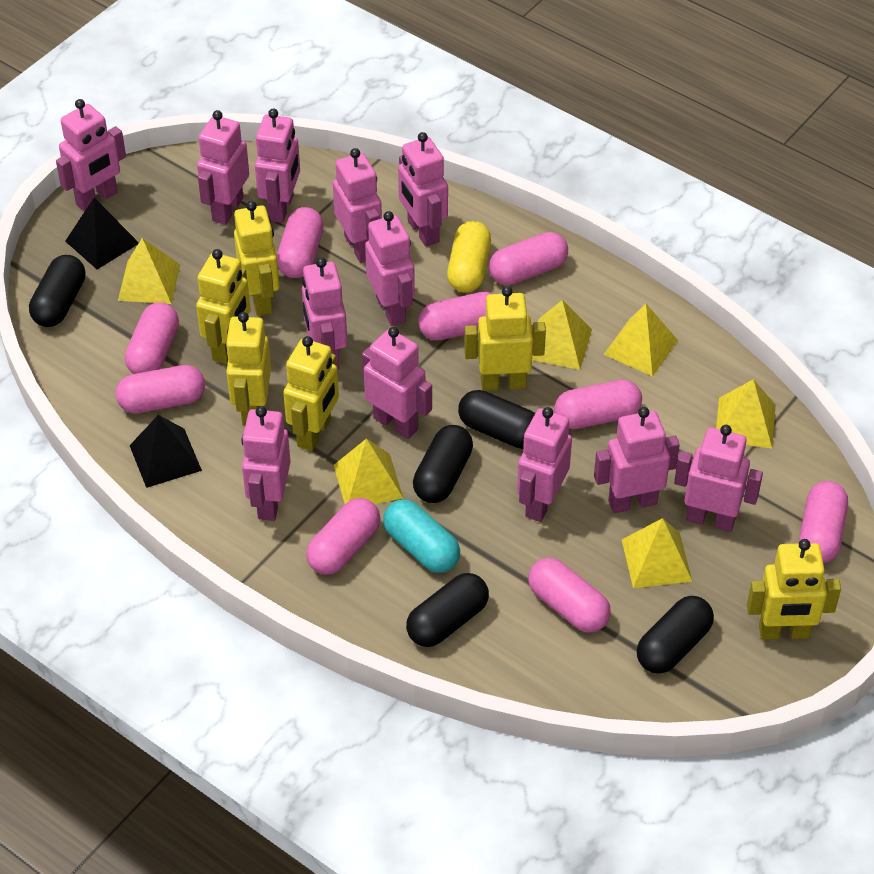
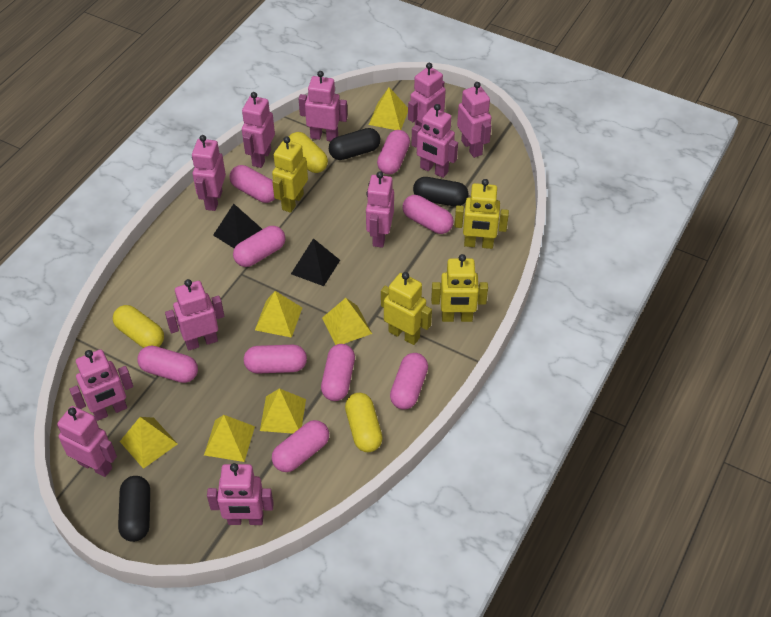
black capsule: 5 -> 3
pink robot: 12 -> 11
turquoise capsule: 1 -> 0
yellow capsule: 1 -> 3
yellow robot: 6 -> 4

